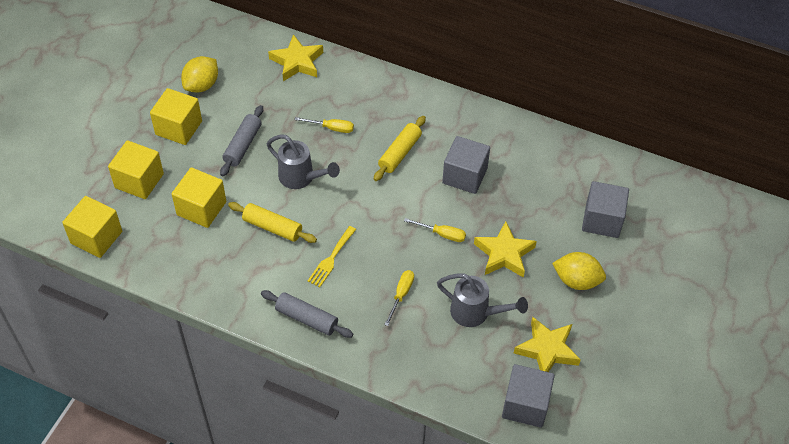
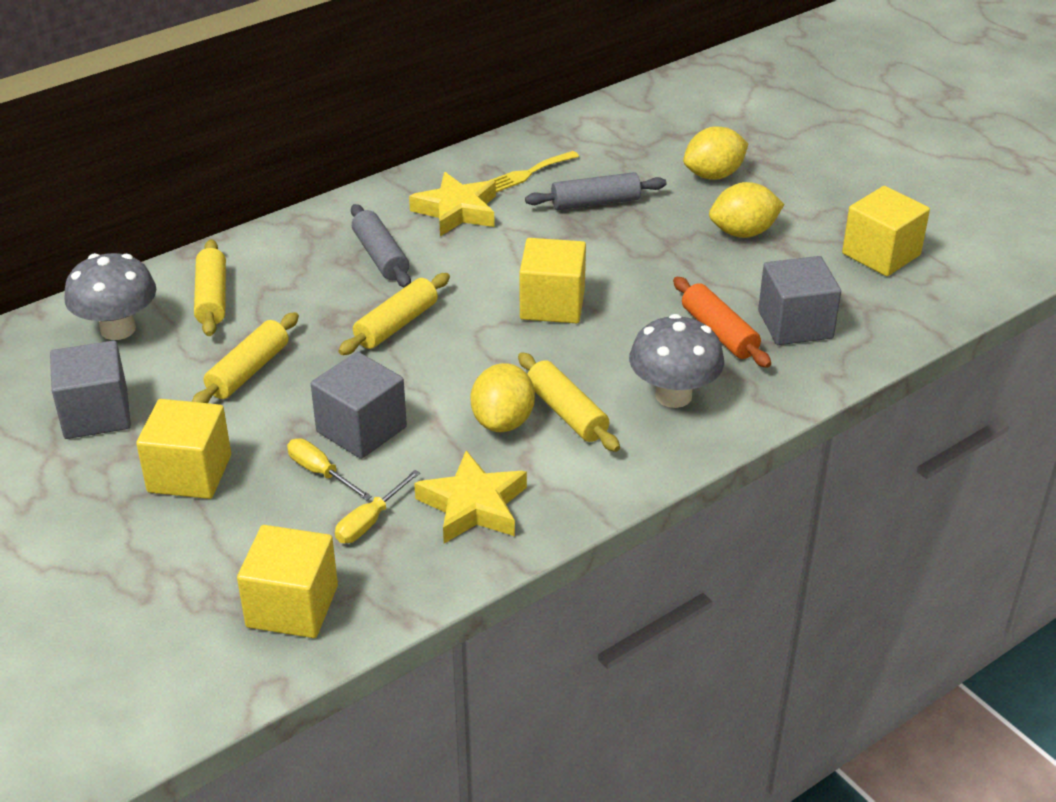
grey mushroom: 0 -> 2
grey watering can: 2 -> 0
orange rolling pin: 0 -> 1
yellow lemon: 2 -> 3
yellow rolling pin: 2 -> 4
yellow screwdriver: 3 -> 2
yellow star: 3 -> 2

